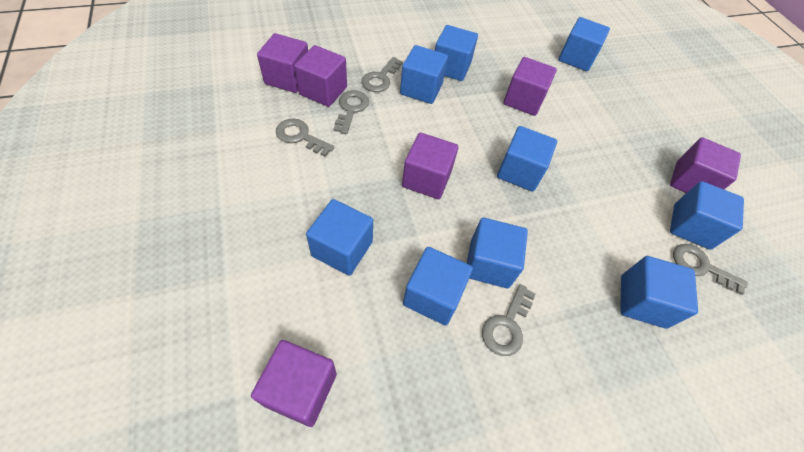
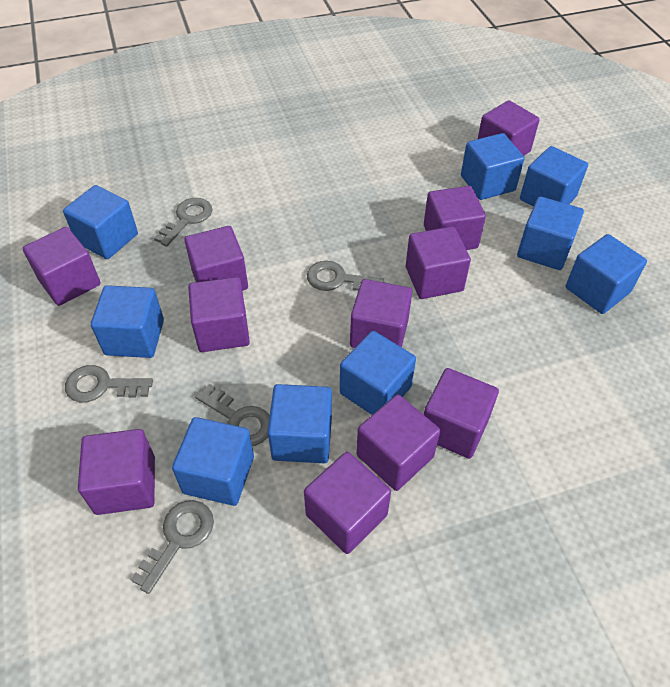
purple cube: 6 -> 11

